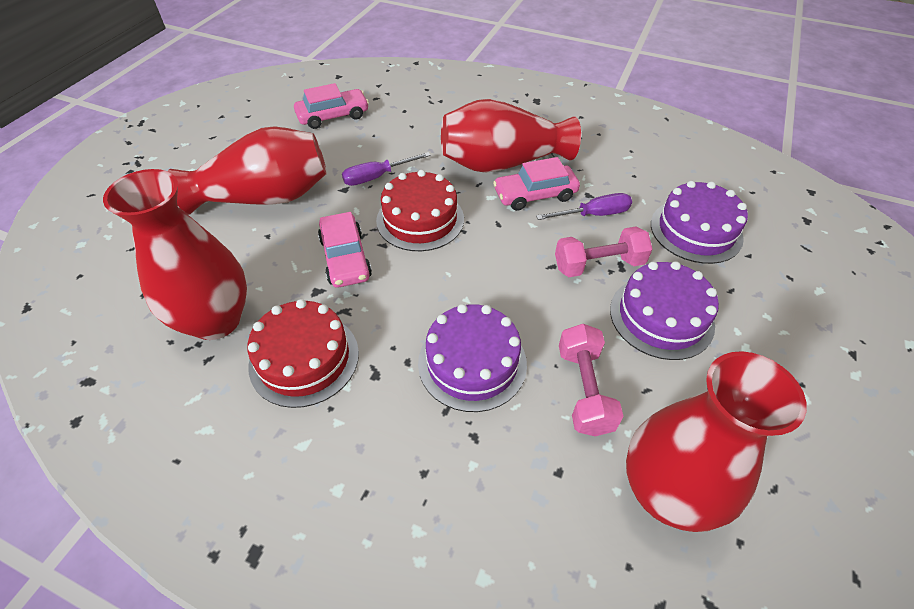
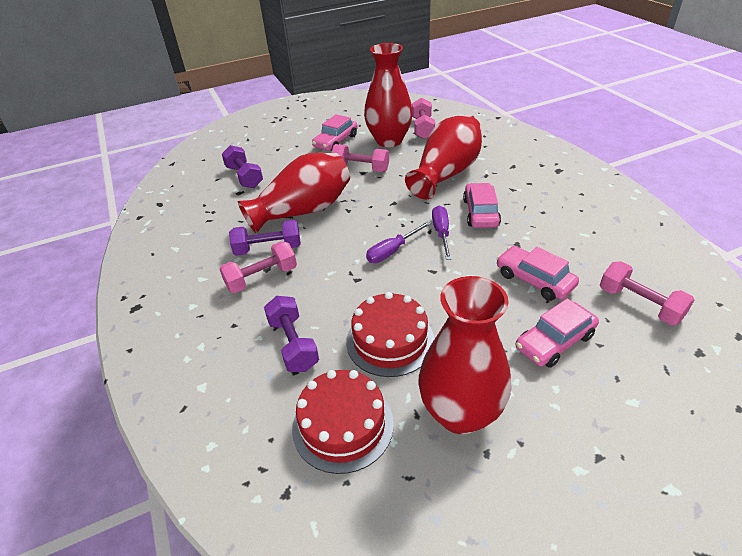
pink car: 3 -> 4
pink dumbbell: 2 -> 4
purple cake: 3 -> 0
purple dumbbell: 0 -> 3

